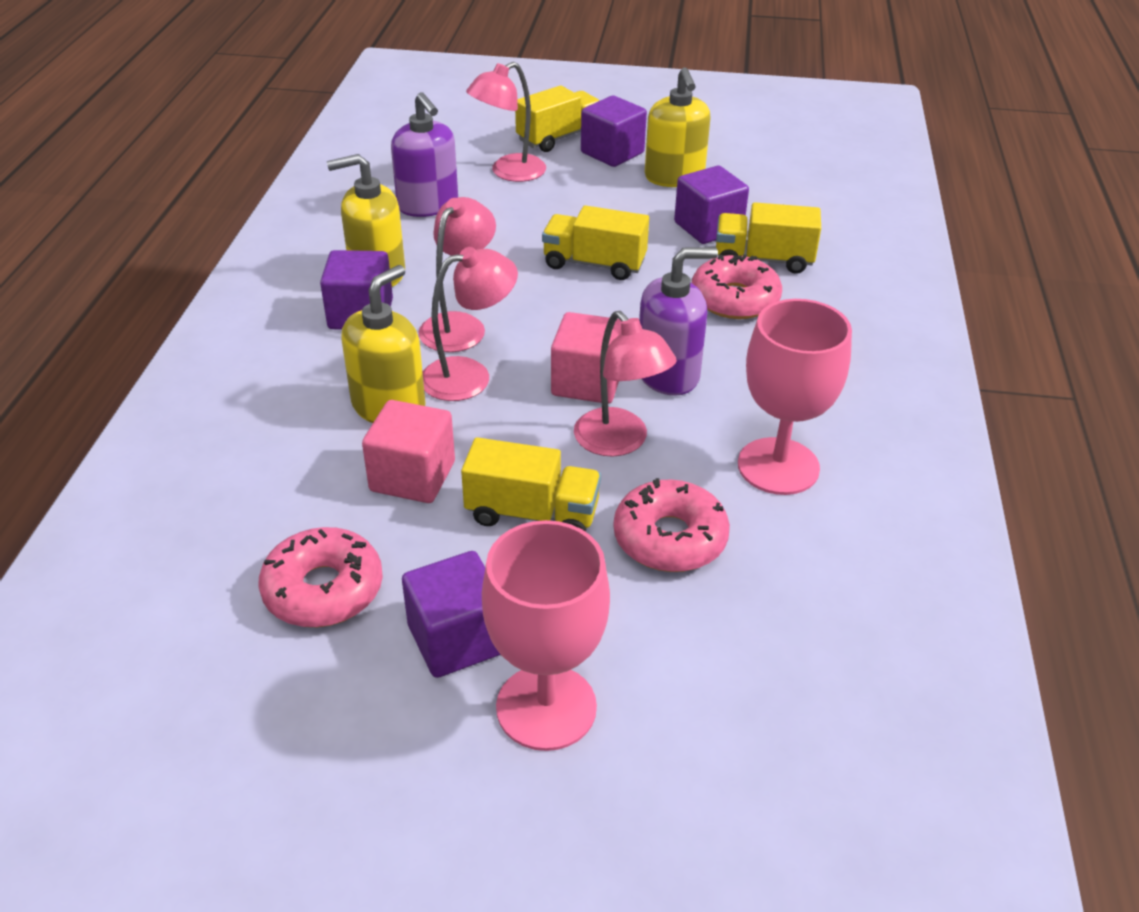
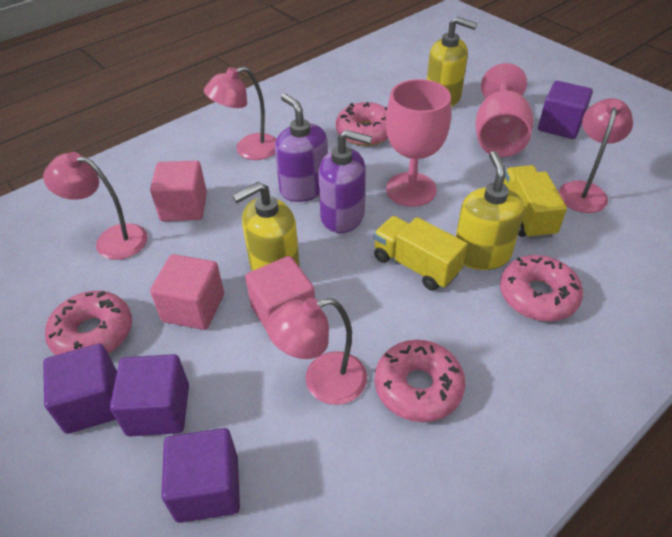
pink cube: 2 -> 3
pink donut: 3 -> 4
yellow truck: 4 -> 2

